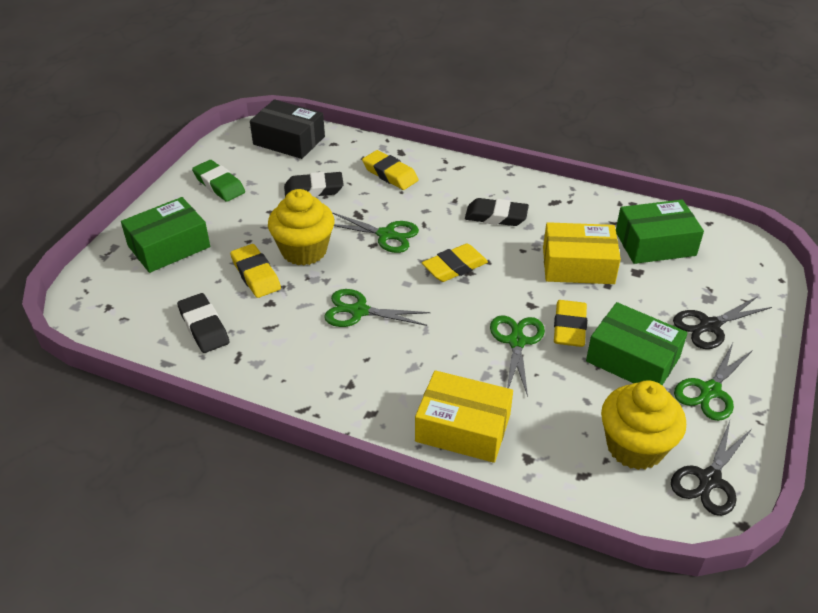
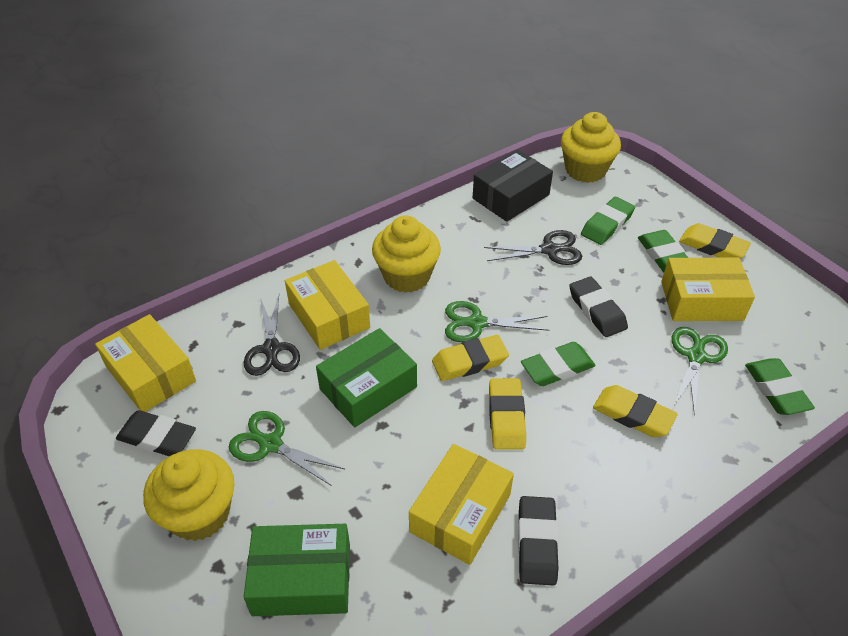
green box: 3 -> 2
green eraser: 1 -> 4
green scissors: 4 -> 3
yellow box: 2 -> 4
yellow cupcake: 2 -> 3

